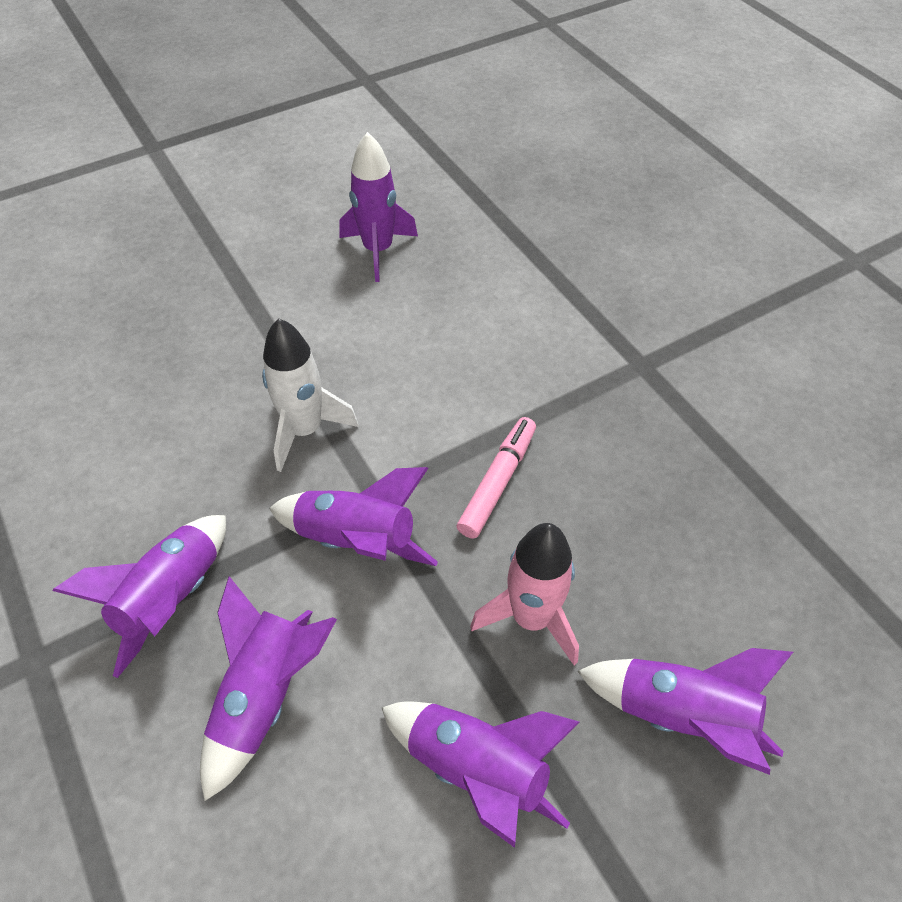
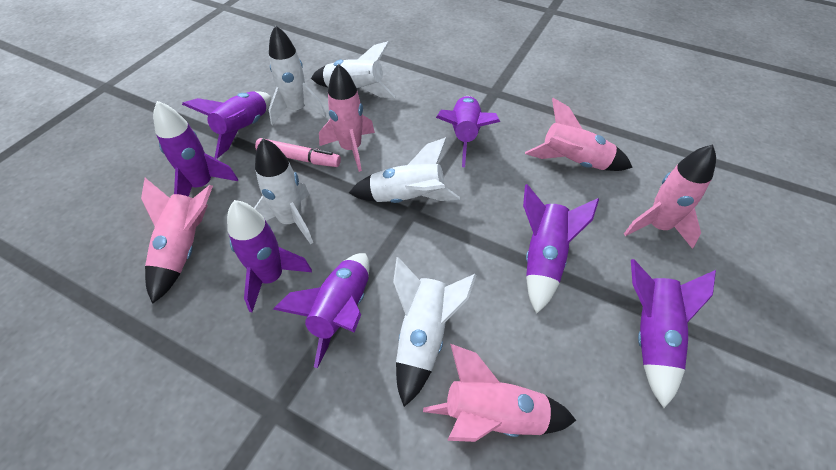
pink rocket: 1 -> 5
purple rocket: 6 -> 7
white rocket: 1 -> 5

